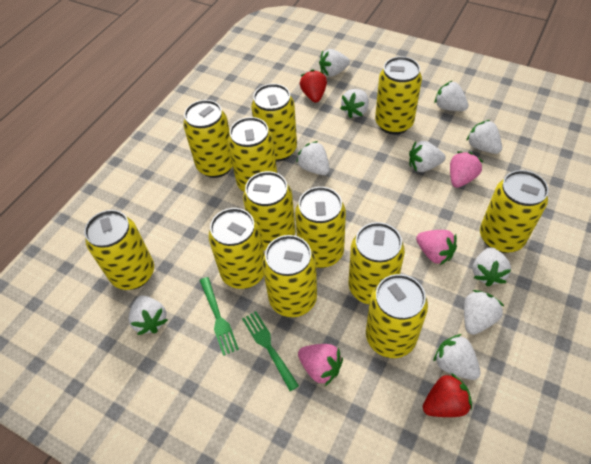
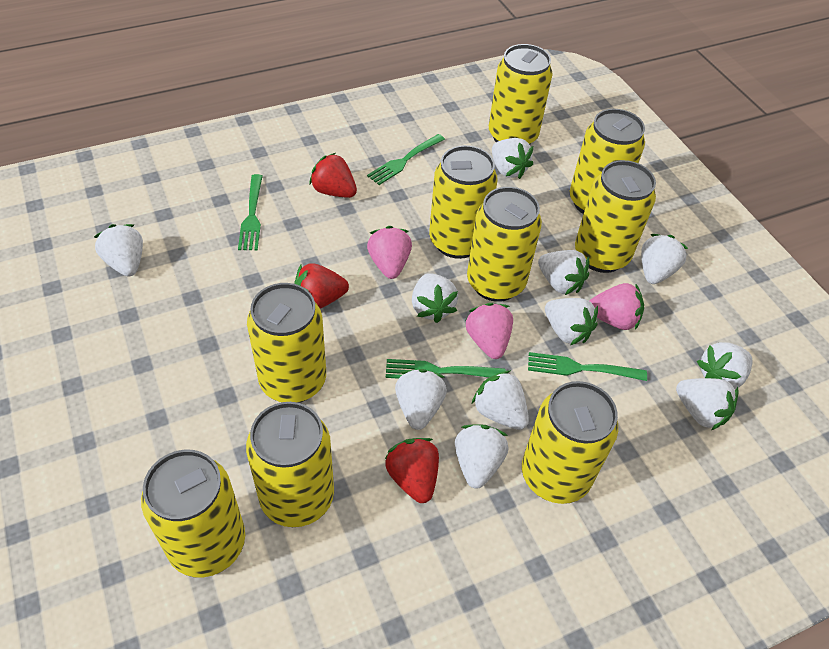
green fork: 2 -> 4
red strawberry: 2 -> 3
white strawberry: 10 -> 11
yellow can: 12 -> 9

